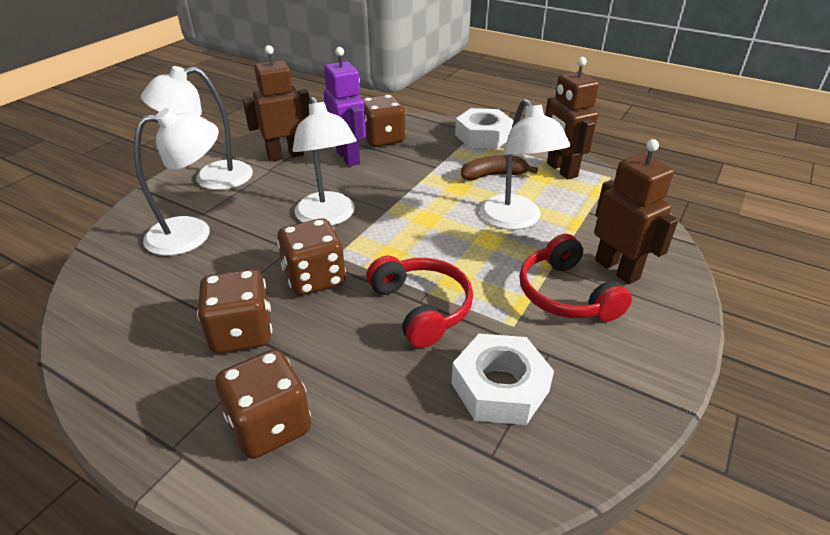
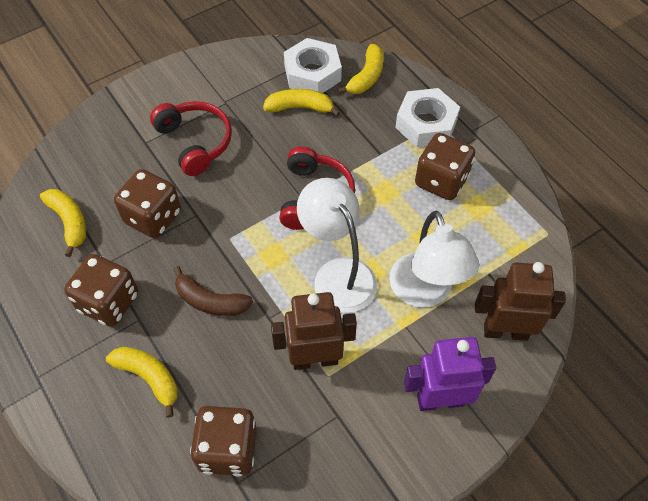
brown robot: 3 -> 2
white lamp: 4 -> 2
yellow banana: 0 -> 4

